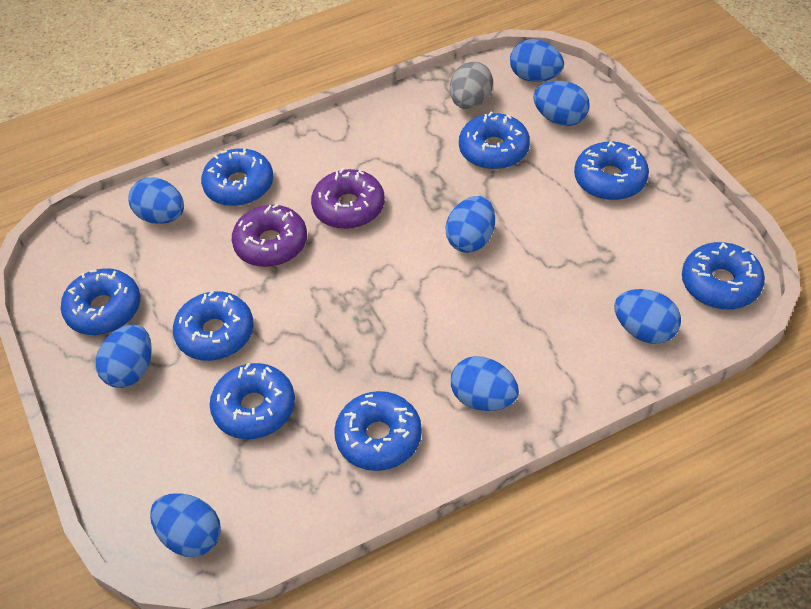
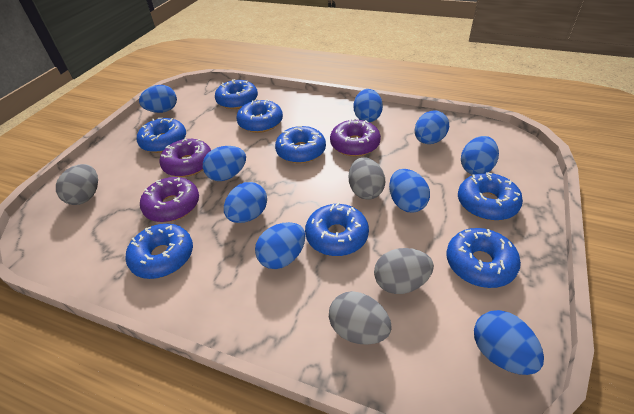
blue egg: 8 -> 9
grey egg: 1 -> 4
purple donut: 2 -> 3

